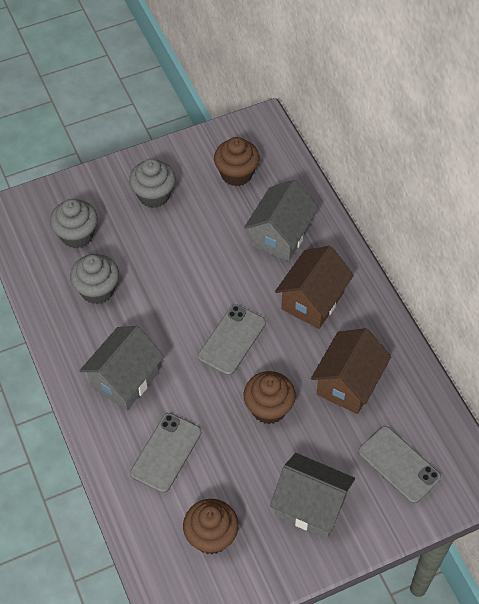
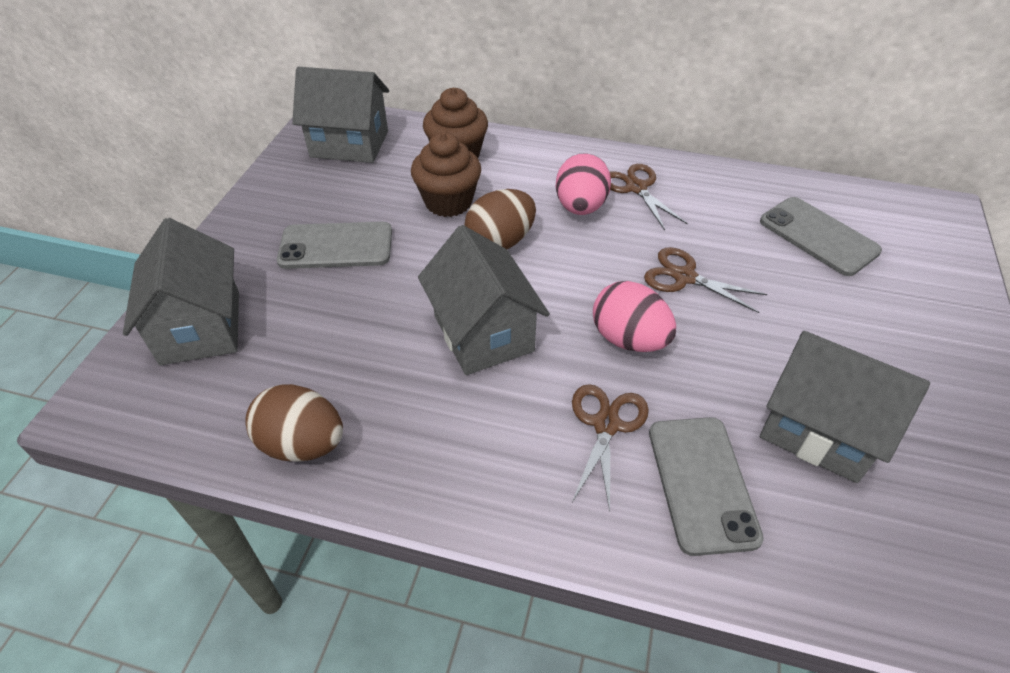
brown cupcake: 3 -> 2
brown egg: 0 -> 2
brown house: 2 -> 0
brown scissors: 0 -> 3
grey cupcake: 3 -> 0
grey house: 3 -> 4
pink egg: 0 -> 2

